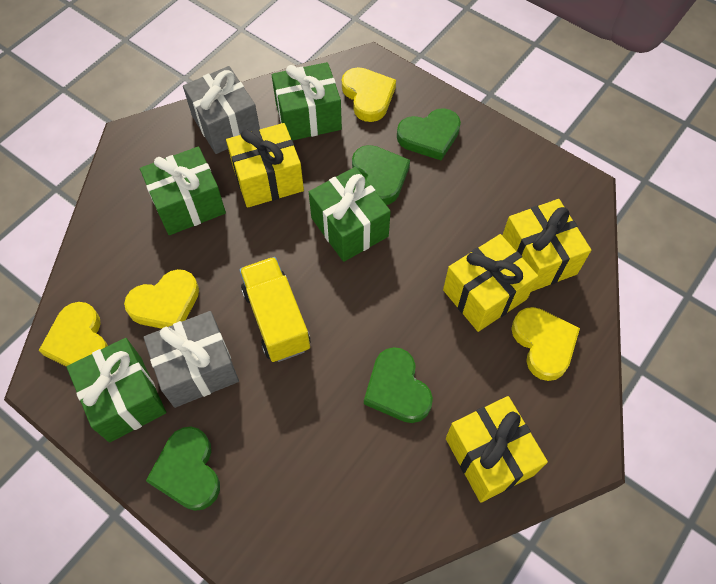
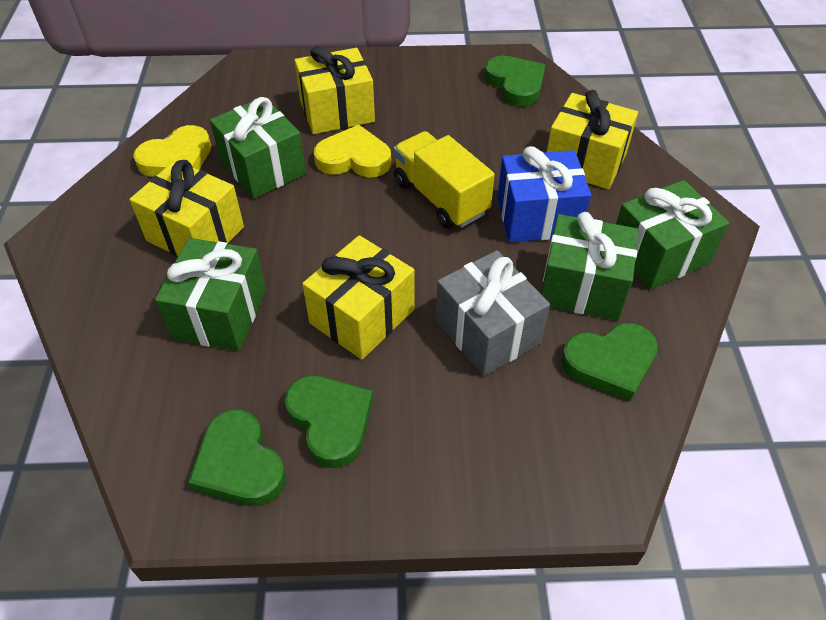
blue gift: 0 -> 1
grey gift: 2 -> 1
yellow heart: 4 -> 2

